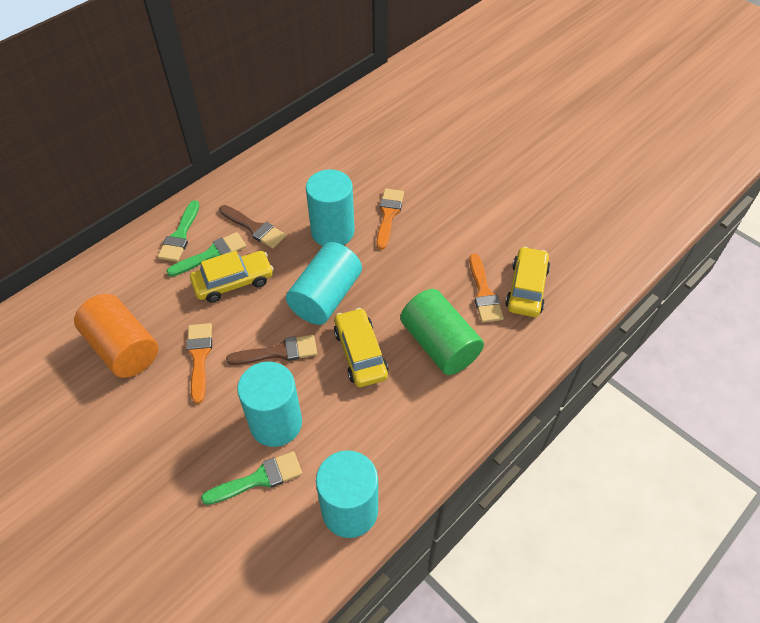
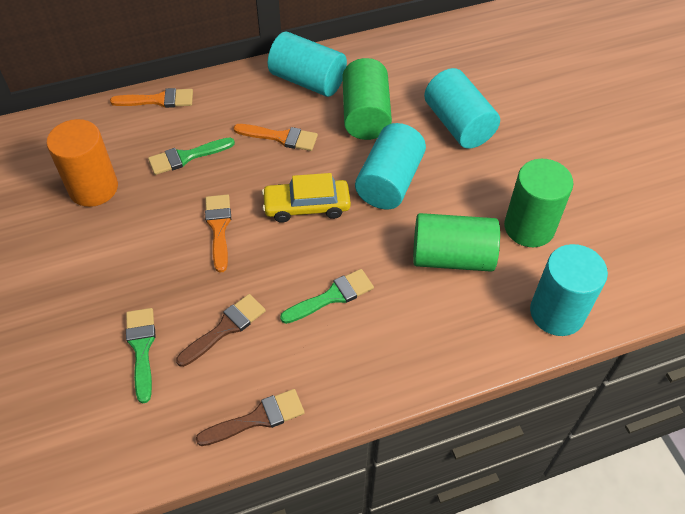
green cylinder: 1 -> 3
yellow car: 3 -> 1

